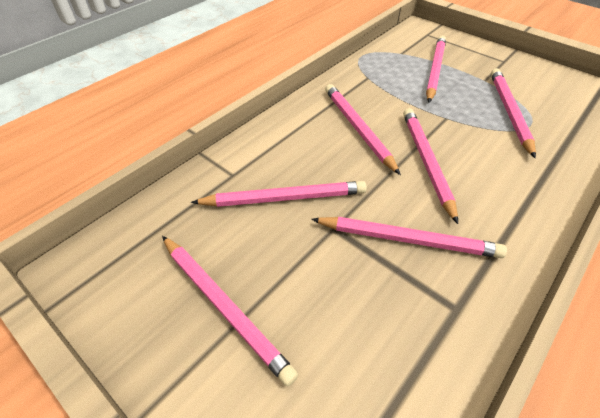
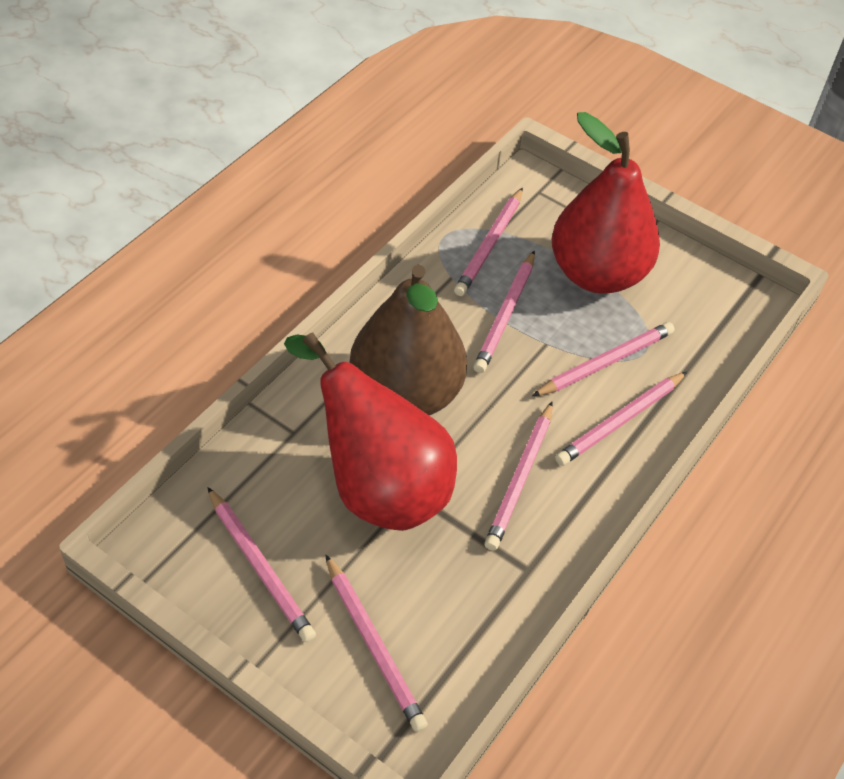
brown pear: 0 -> 1
red pear: 0 -> 2

